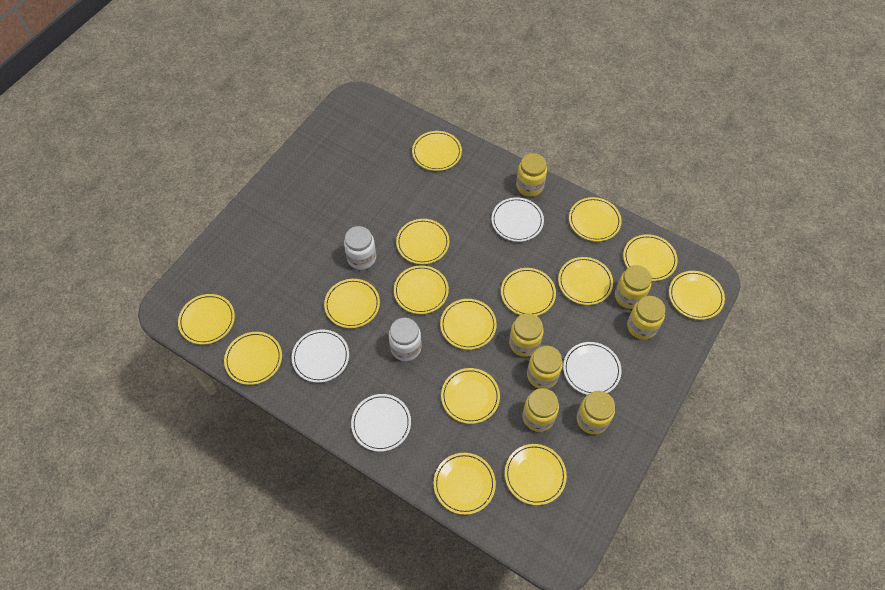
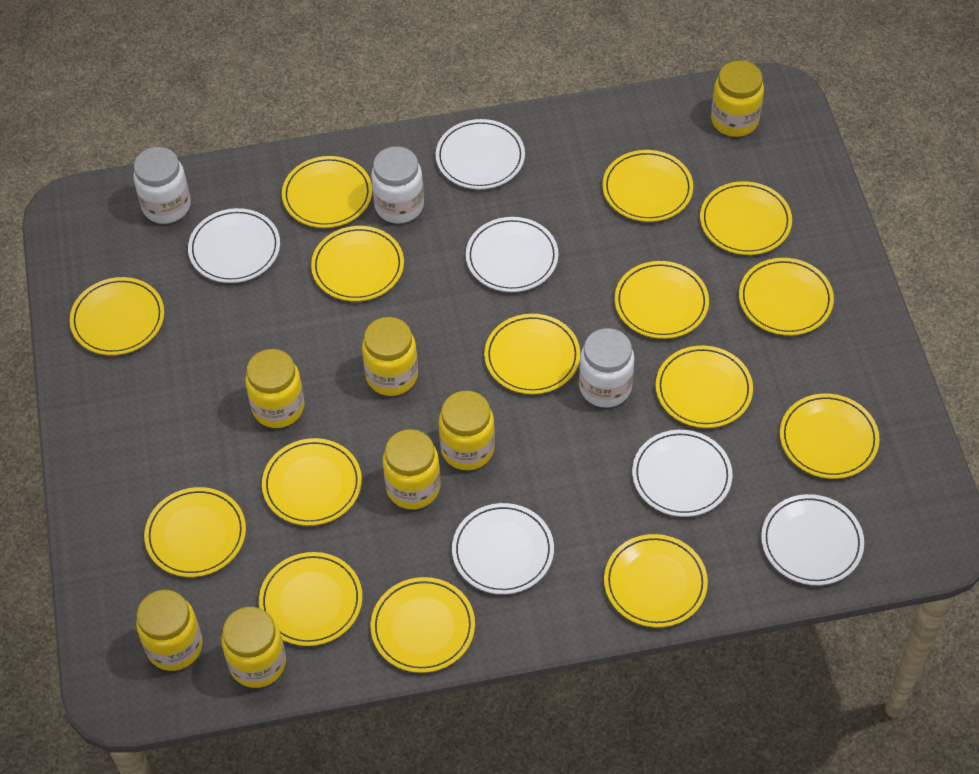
white jar: 2 -> 3
white plate: 4 -> 6

